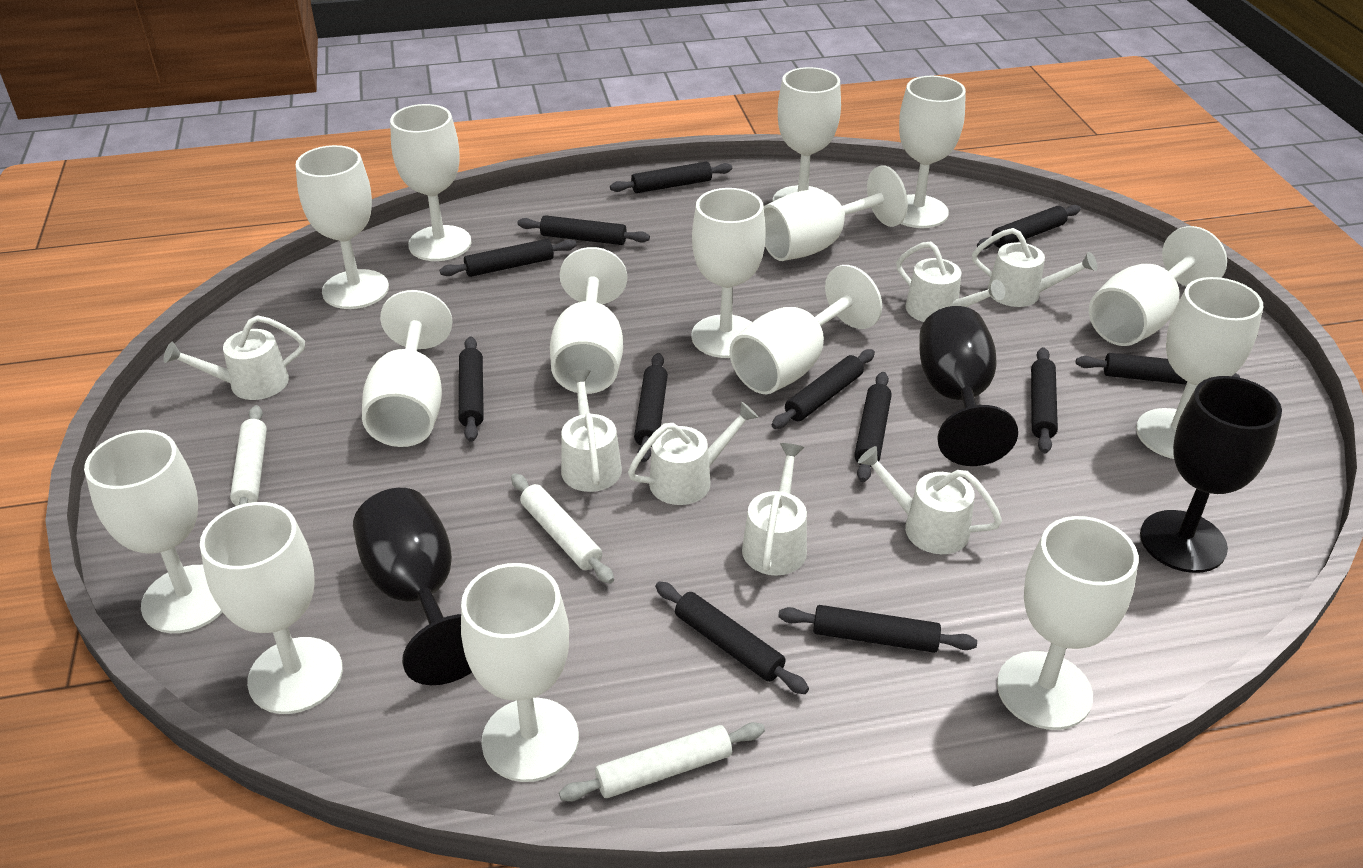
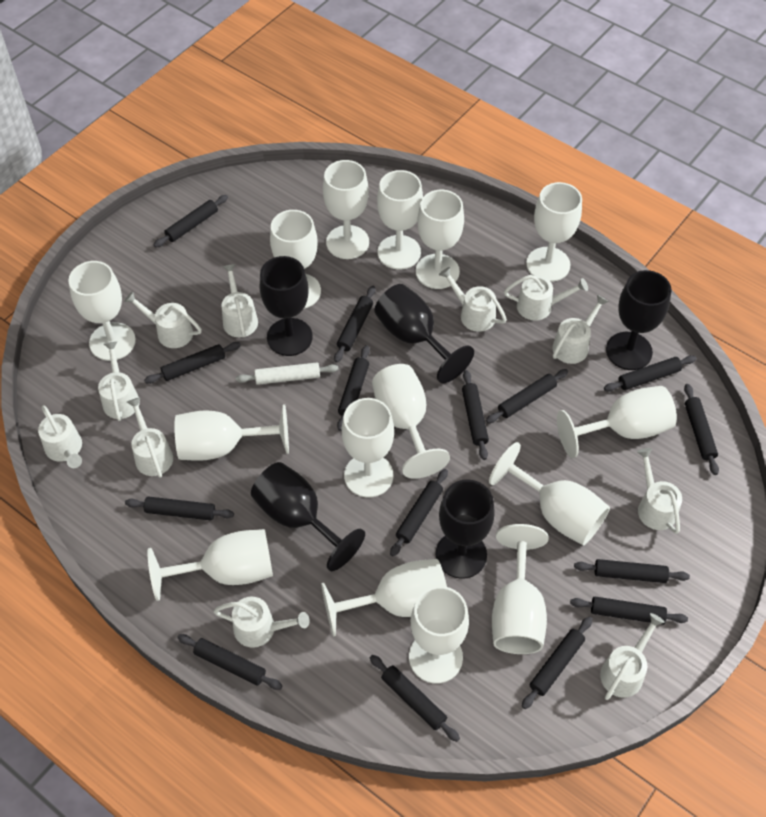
black goblet: 3 -> 5
black rolling pin: 12 -> 15
white rolling pin: 3 -> 1
white watering can: 7 -> 11

